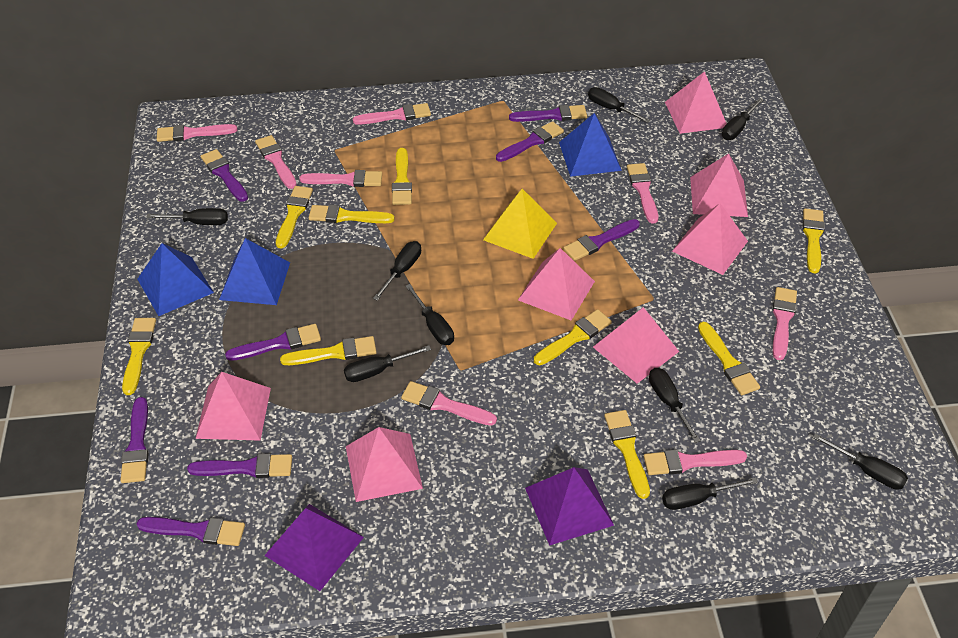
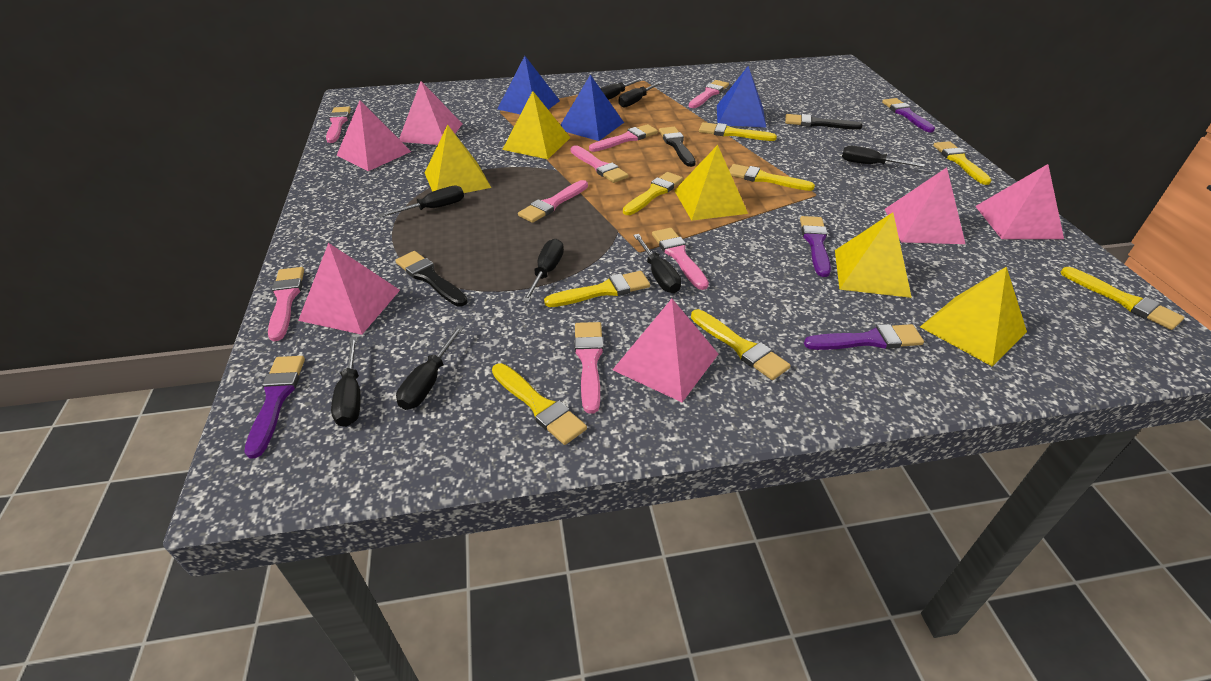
black brush: 0 -> 3
black screwdriver: 9 -> 8
pink pyramid: 7 -> 6
purple brush: 8 -> 4
purple pyramid: 2 -> 0
yellow brush: 9 -> 8
yellow pyramid: 1 -> 5

